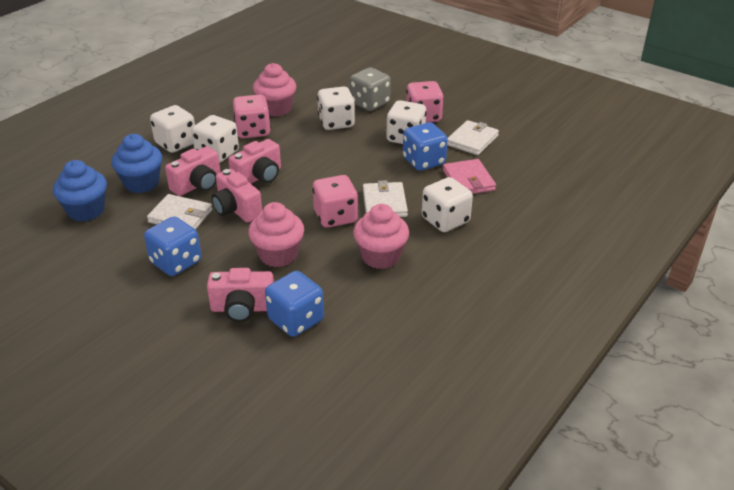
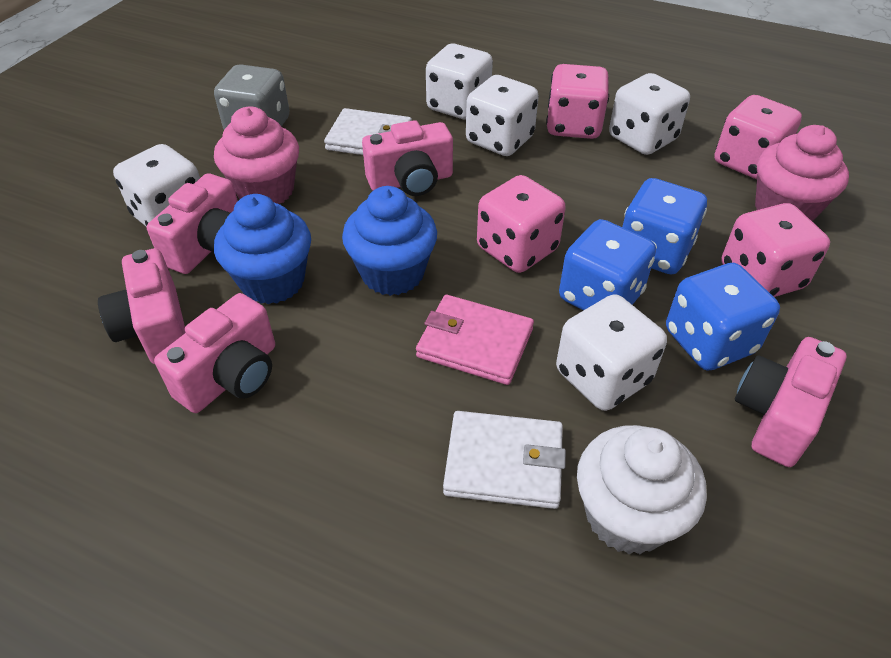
pink camera: 4 -> 5
pink cupcake: 3 -> 2
pink dice: 3 -> 4
white cupcake: 0 -> 1
white wallet: 3 -> 2

